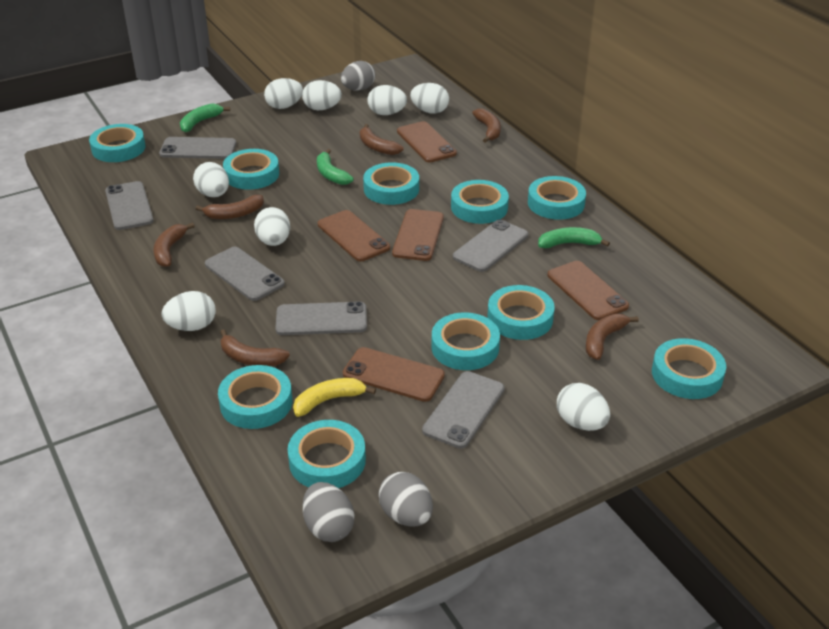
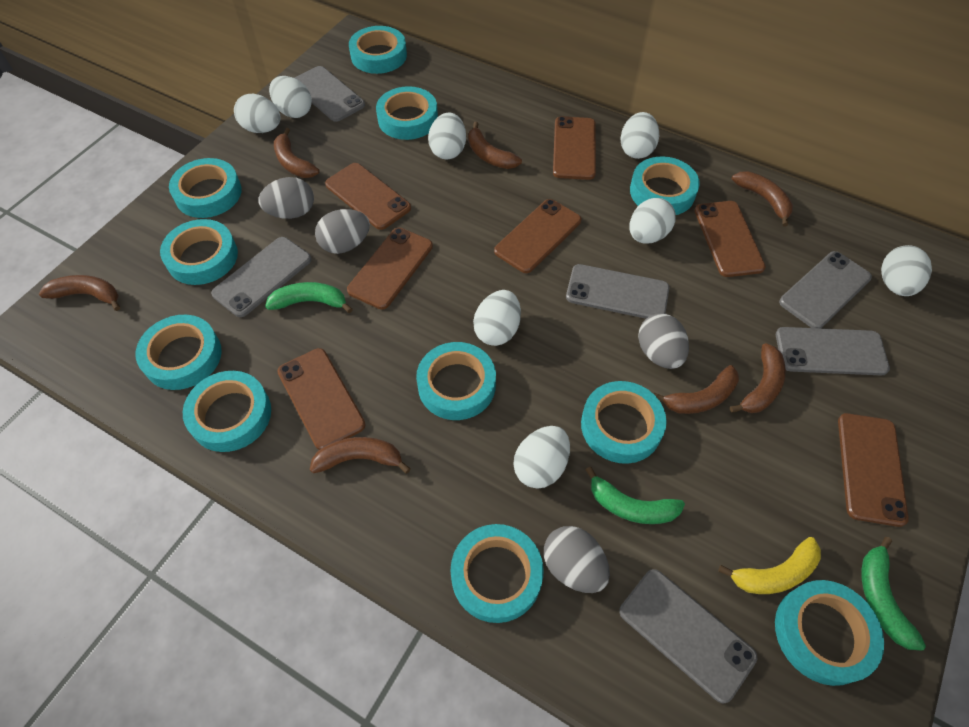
brown banana: 6 -> 7
brown phone: 5 -> 7
grey egg: 3 -> 4
turquoise tape: 10 -> 11

